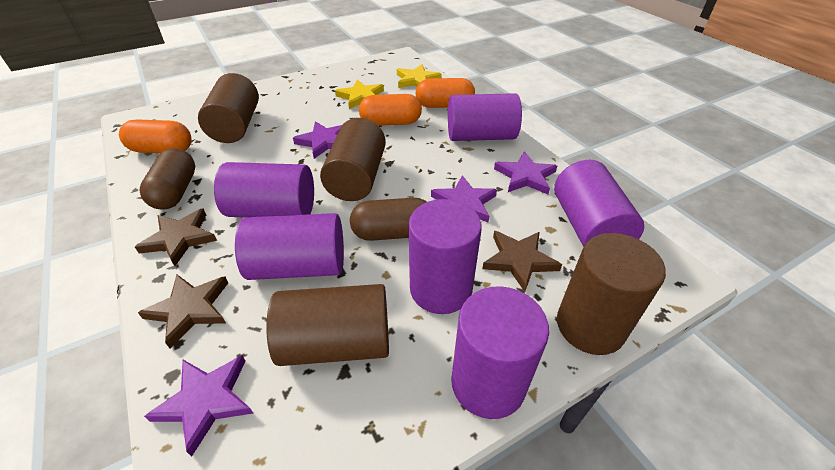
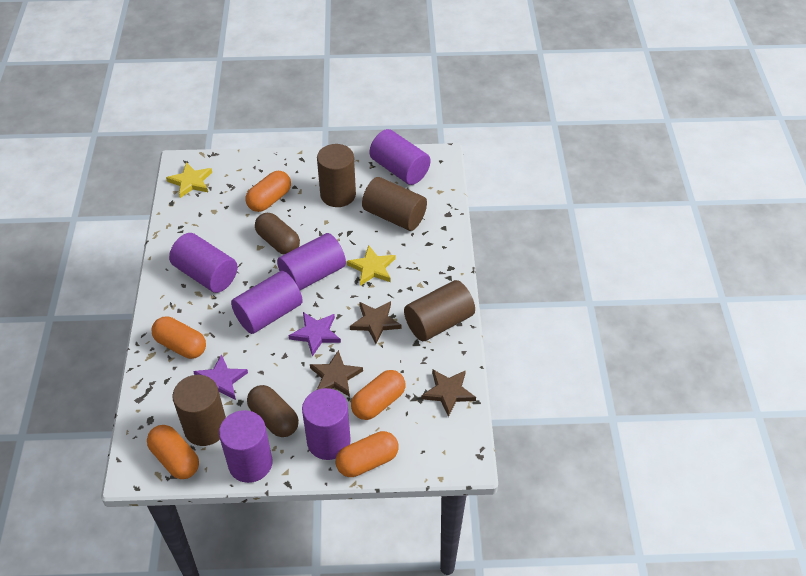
orange capsule: 3 -> 5
purple star: 4 -> 2

